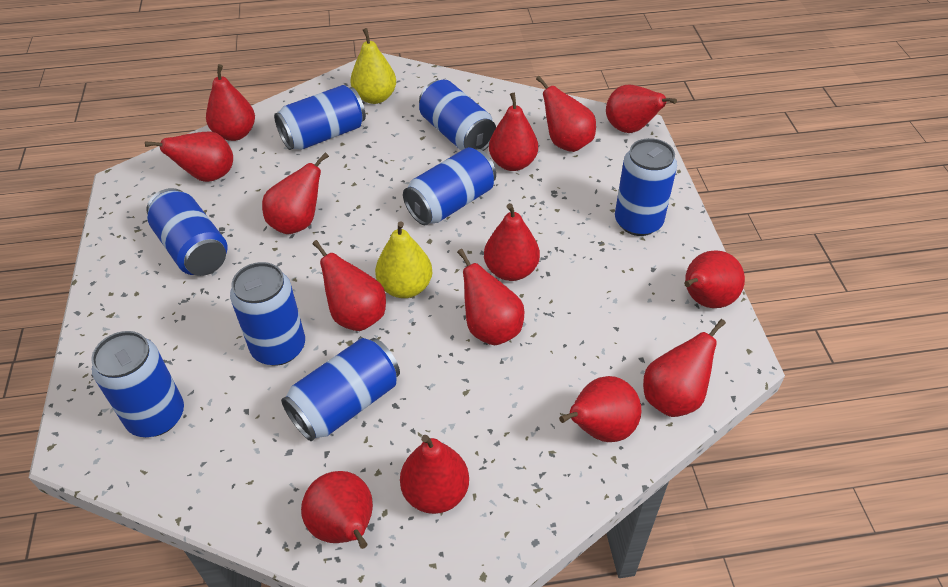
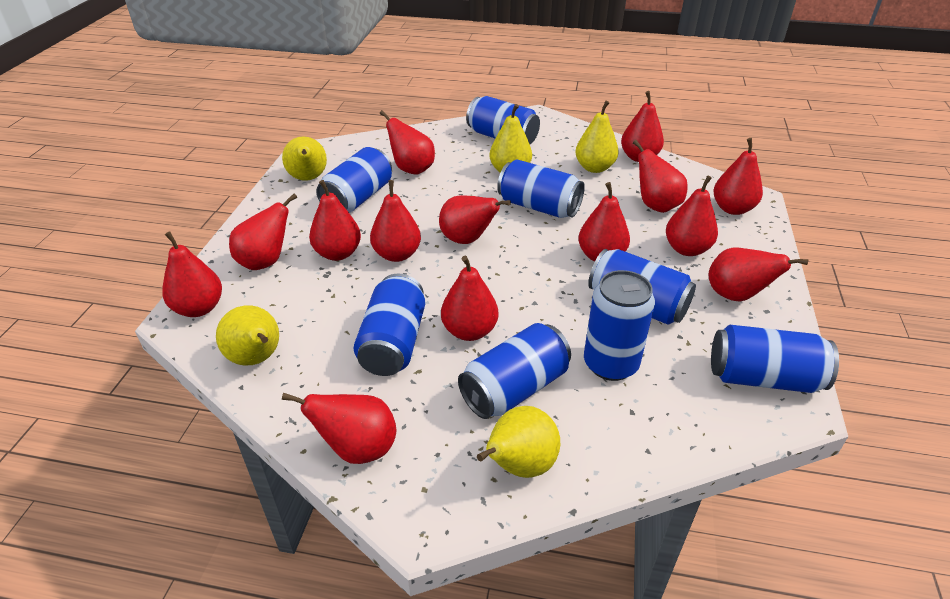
yellow pear: 2 -> 5

